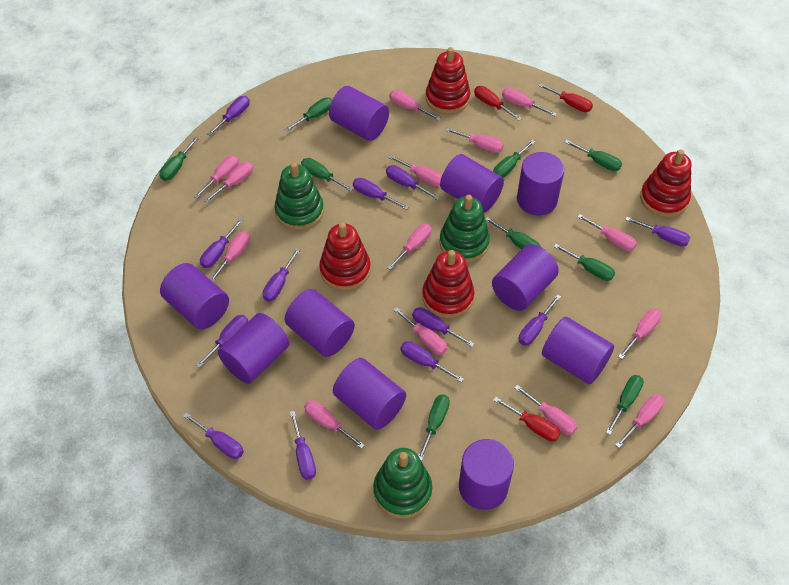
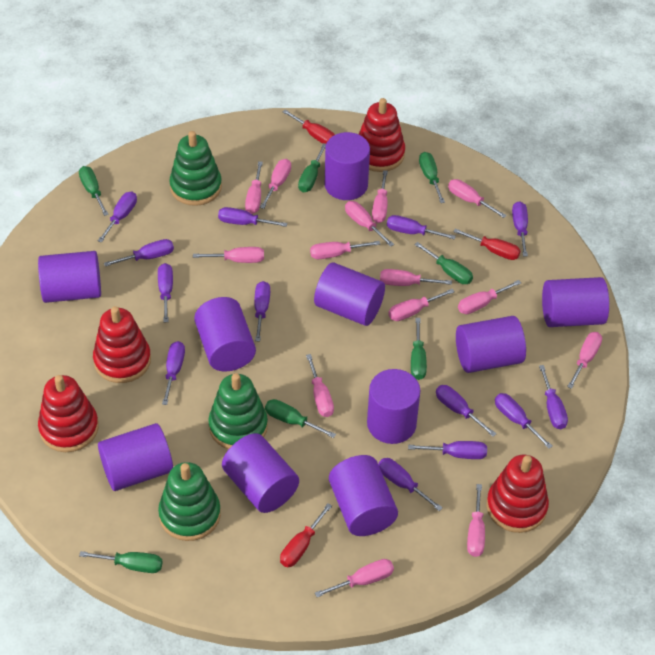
green screwdriver: 9 -> 7
purple screwdriver: 12 -> 13

